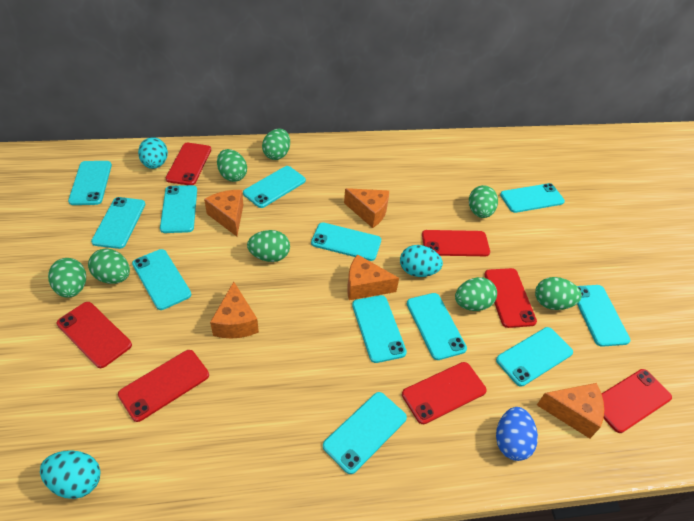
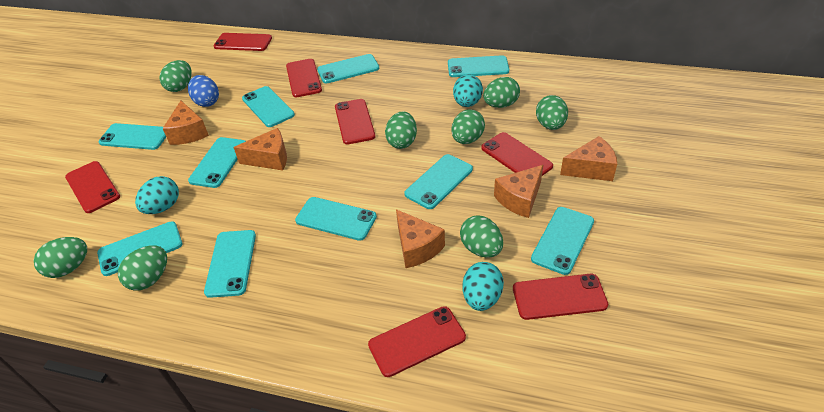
turquoise phone: 12 -> 10

